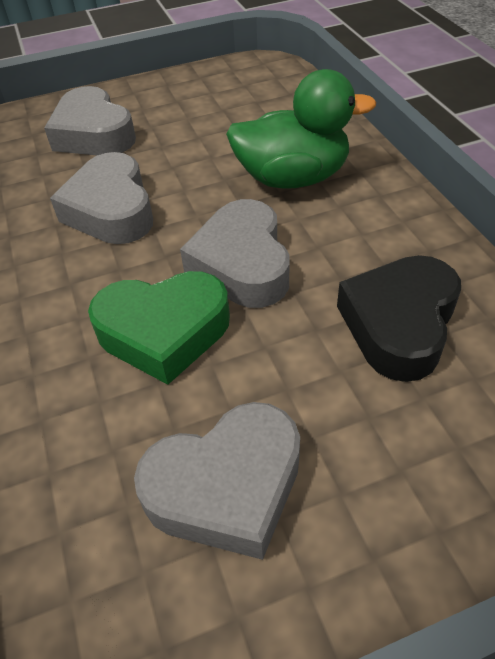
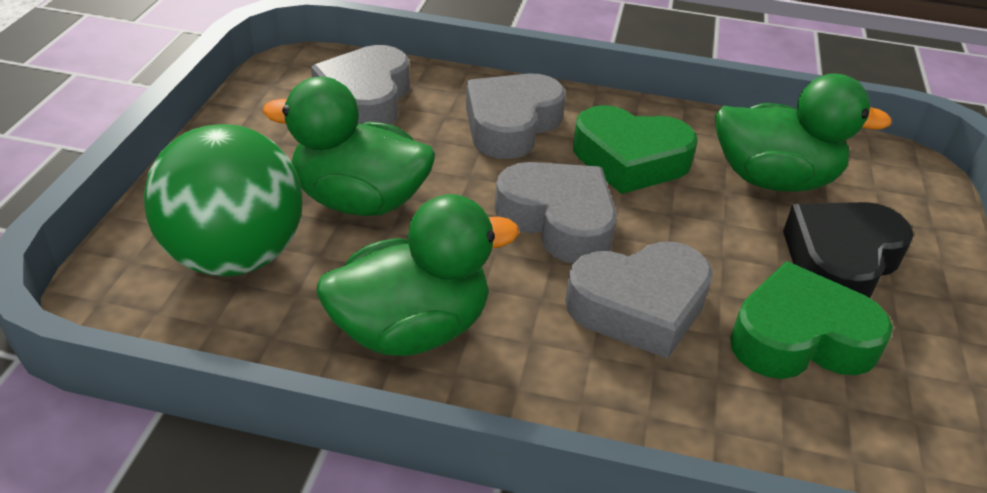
green ball: 0 -> 1
green duck: 1 -> 3
green heart: 1 -> 2

